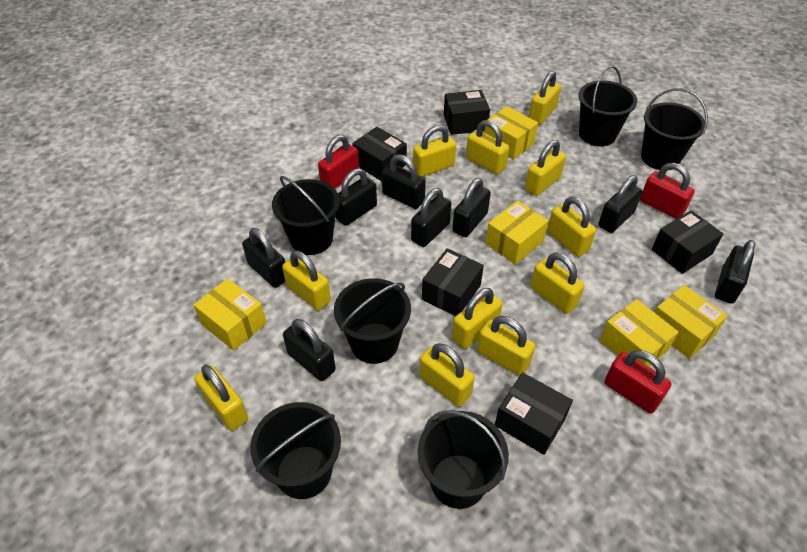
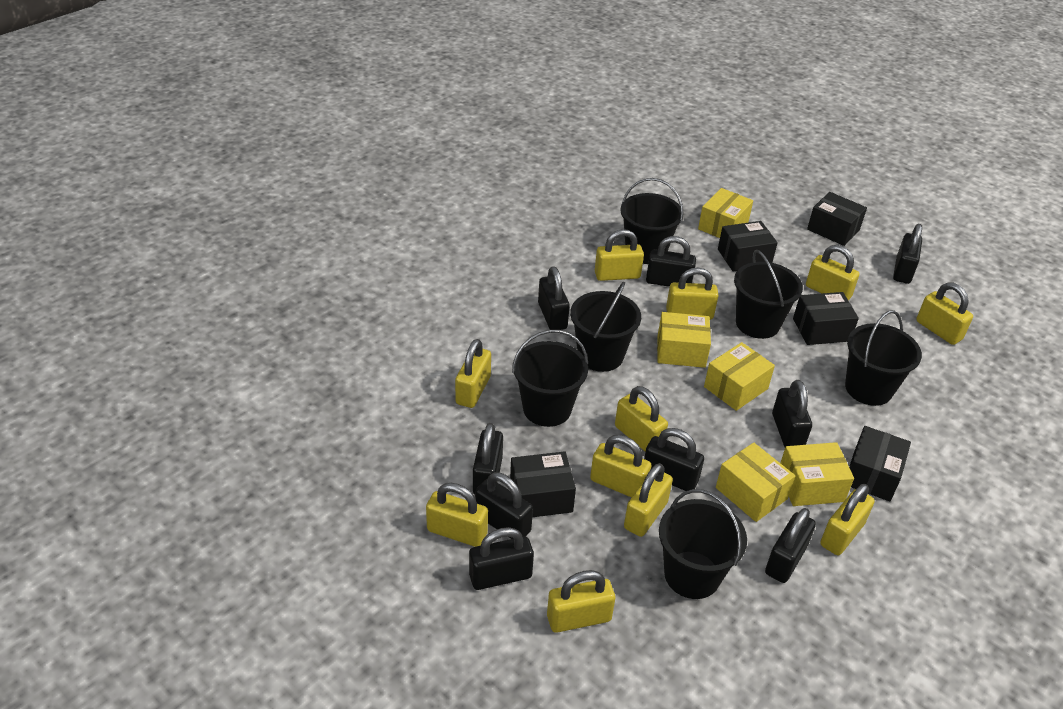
black padlock: 8 -> 9
red padlock: 3 -> 0

